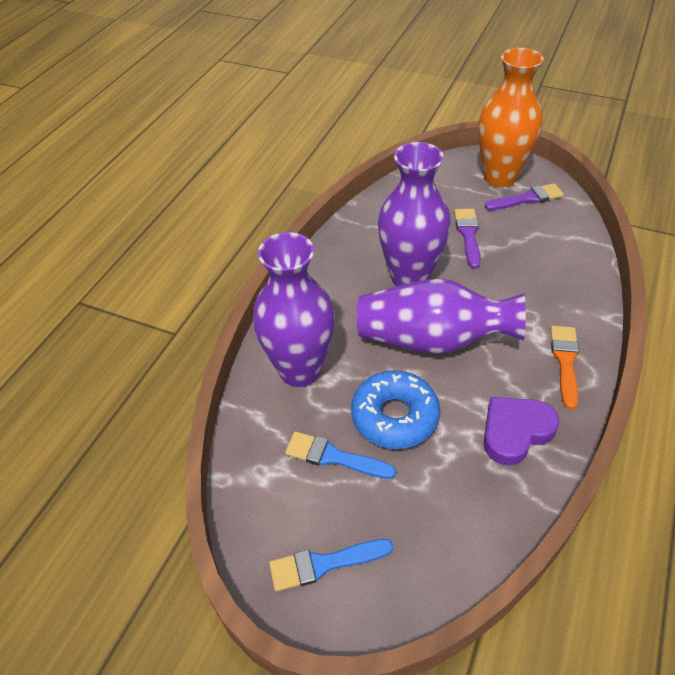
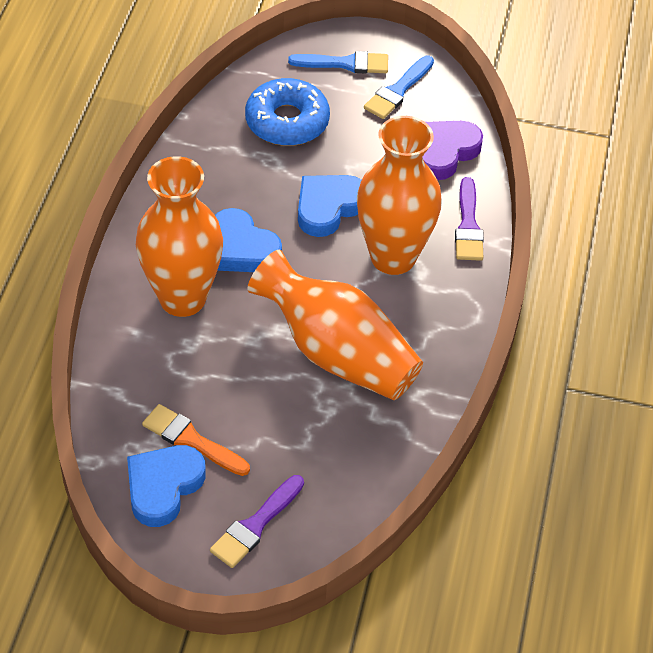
blue heart: 0 -> 3
orange vase: 1 -> 3
purple vase: 3 -> 0

